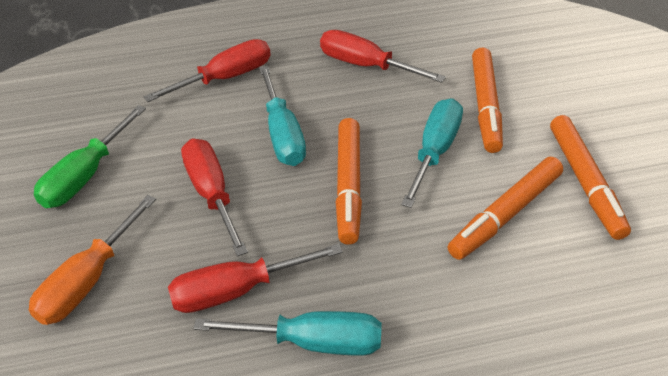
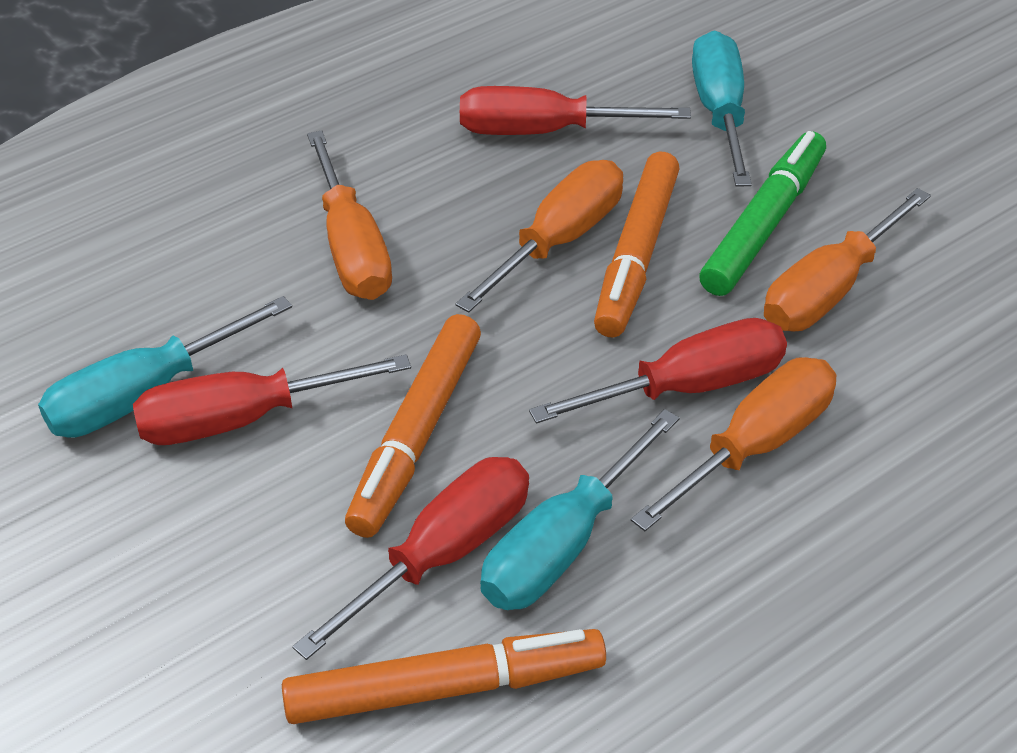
green marker: 0 -> 1
green screwdriver: 1 -> 0
orange marker: 4 -> 3
orange screwdriver: 1 -> 4

